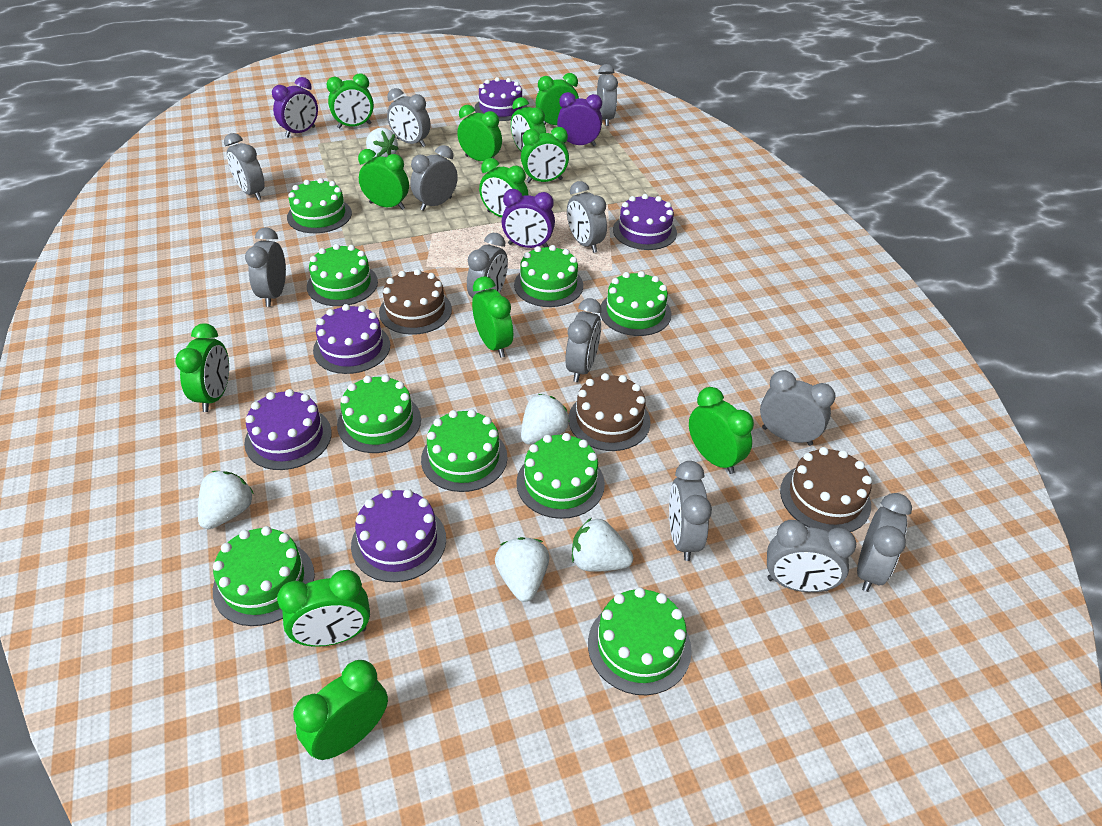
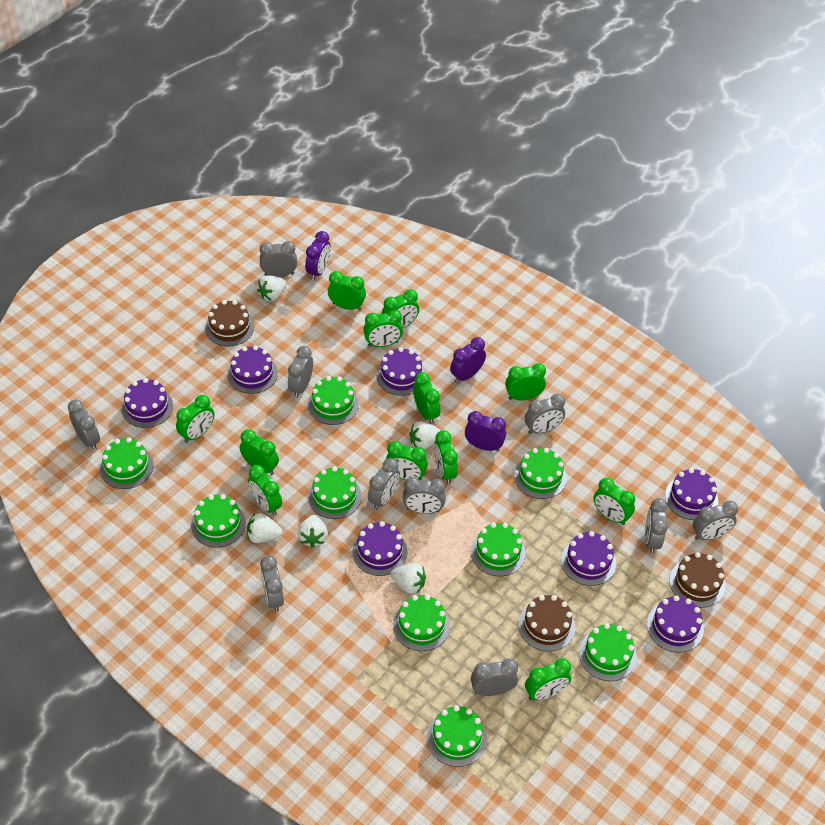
grey clock: 12 -> 10
purple cake: 5 -> 7

